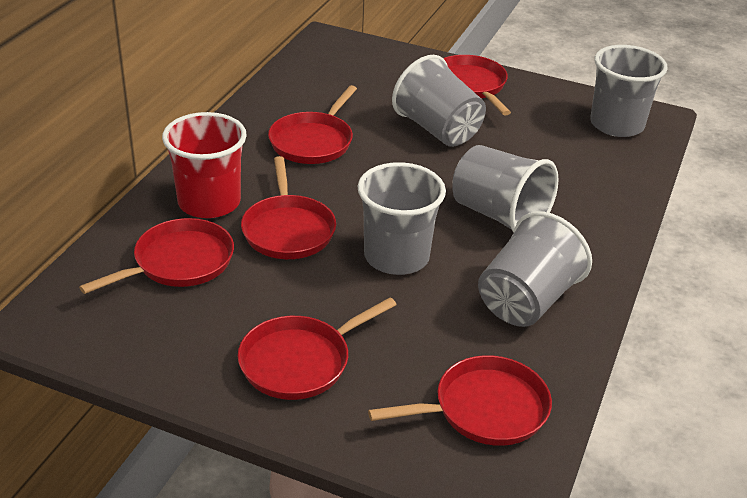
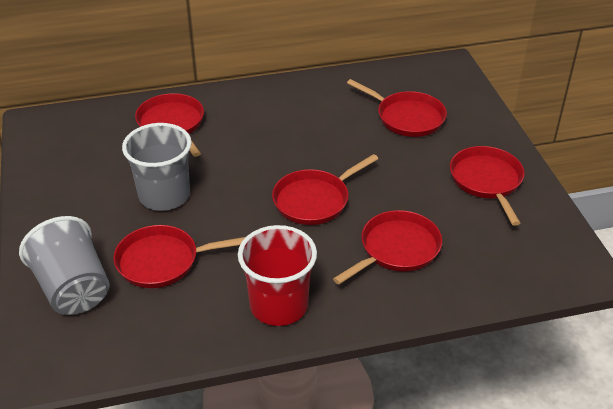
grey cup: 5 -> 2

